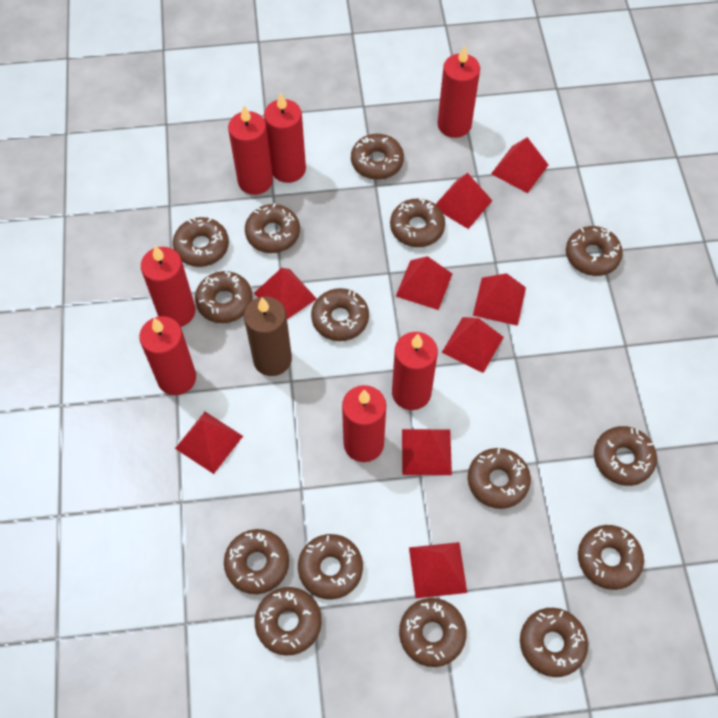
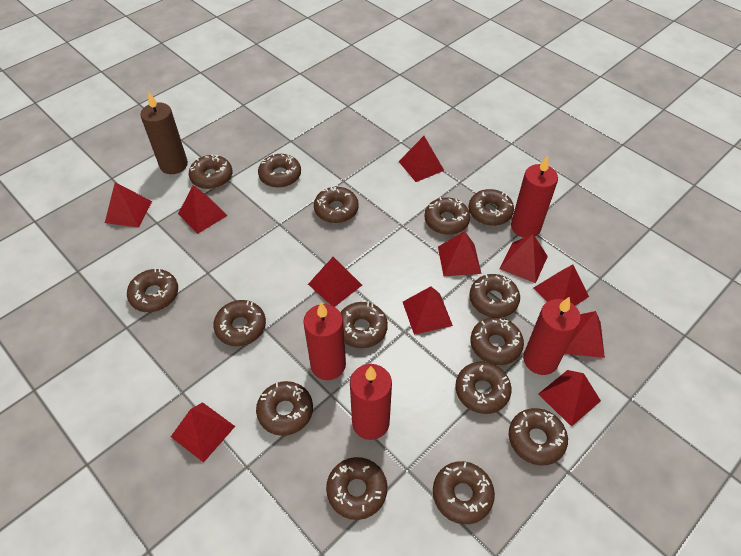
red candle: 7 -> 4
red pyramid: 9 -> 11

